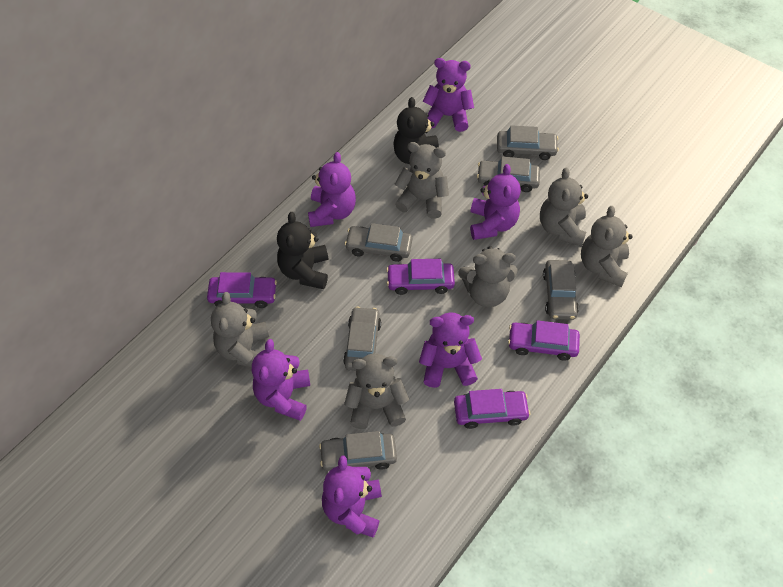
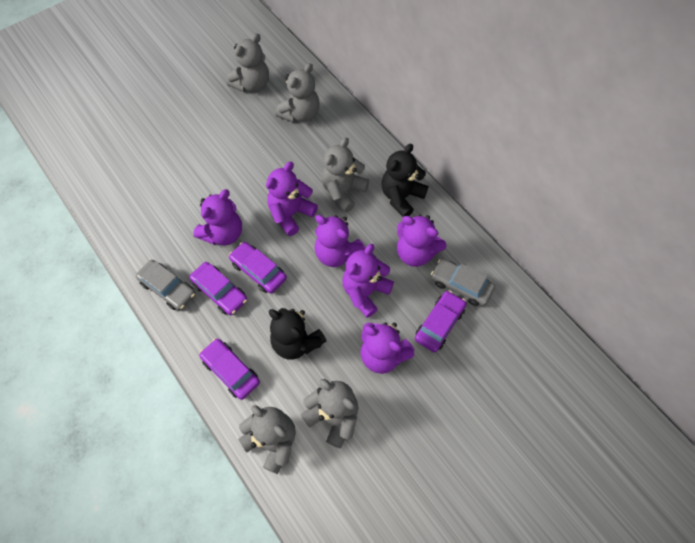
grey car: 6 -> 2
grey teddy bear: 6 -> 5

